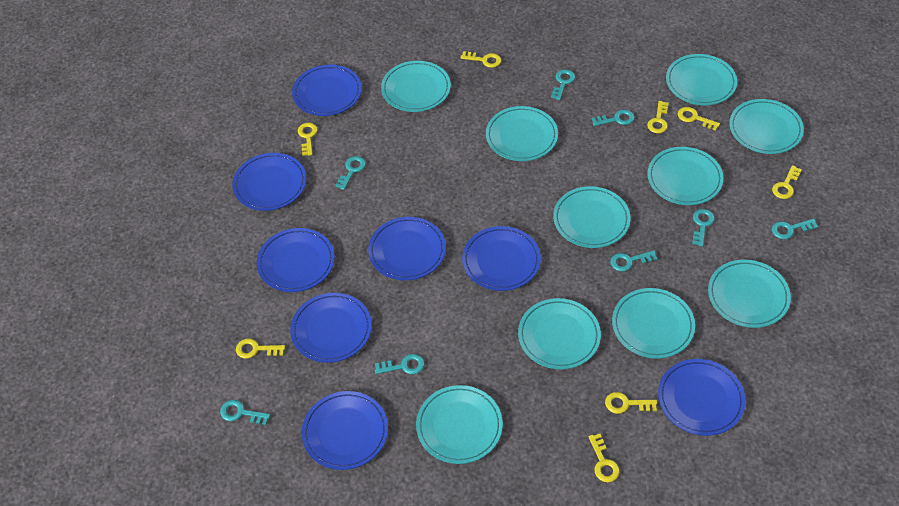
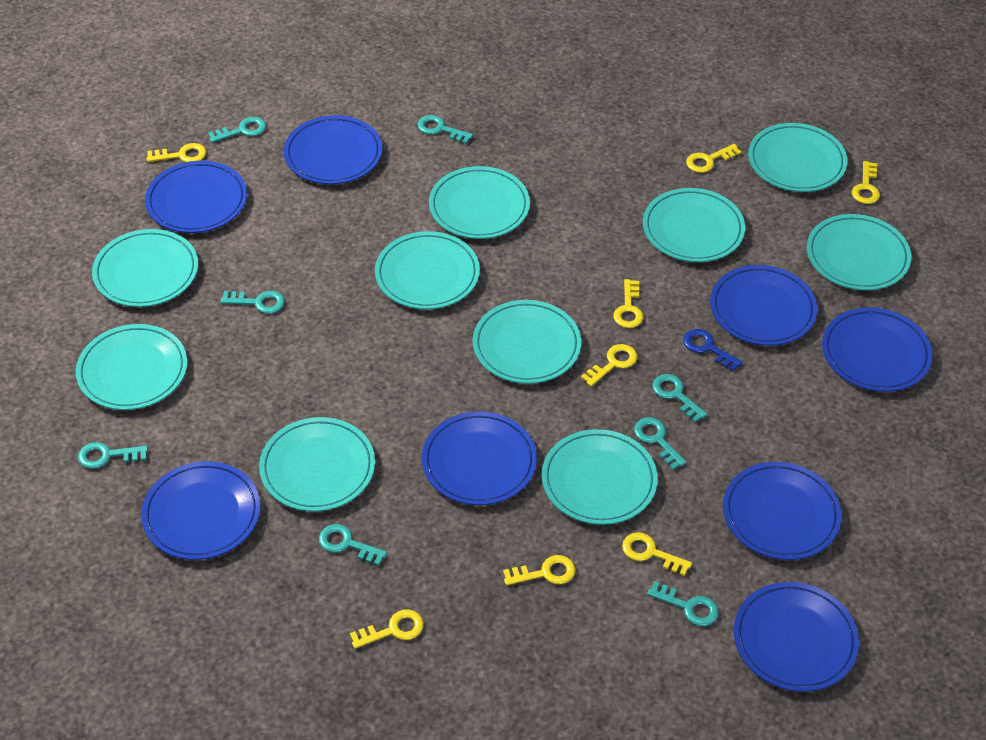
blue key: 0 -> 1

